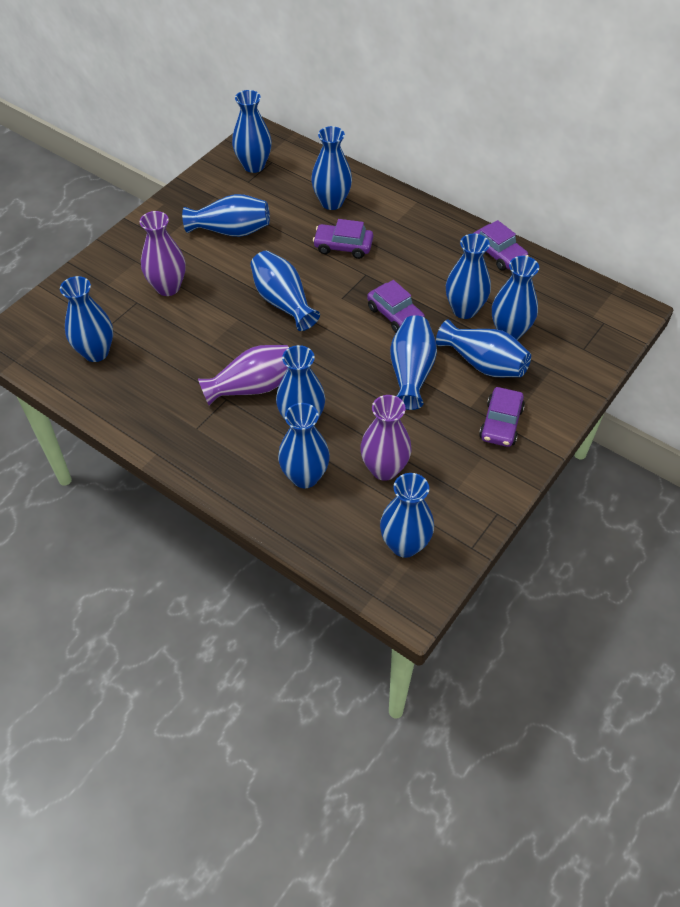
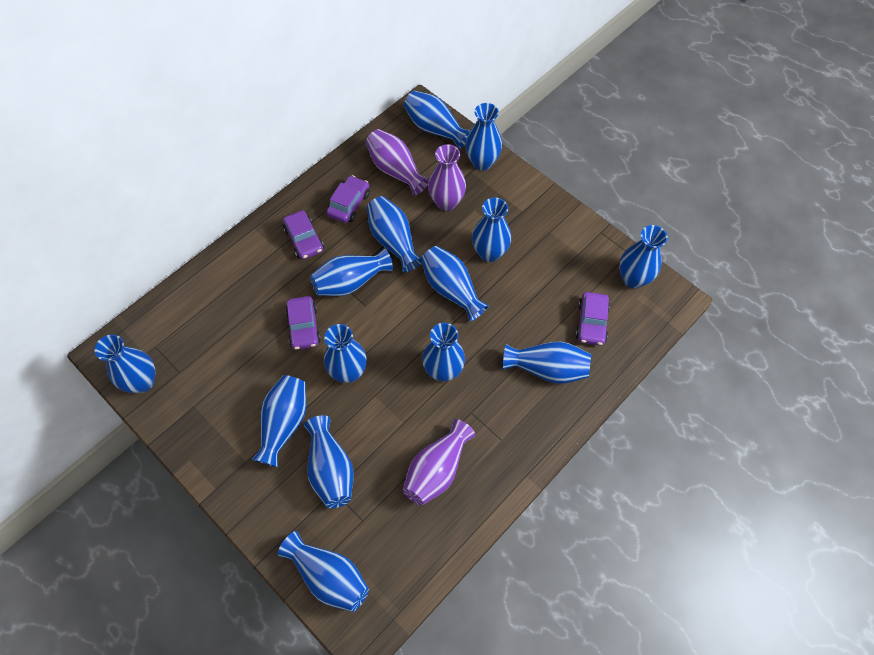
blue vase: 12 -> 14

